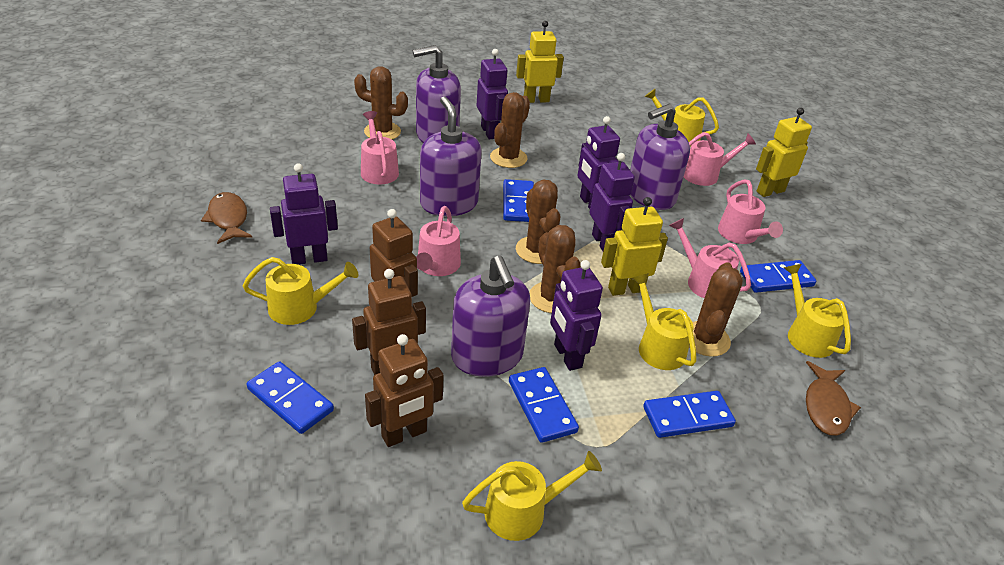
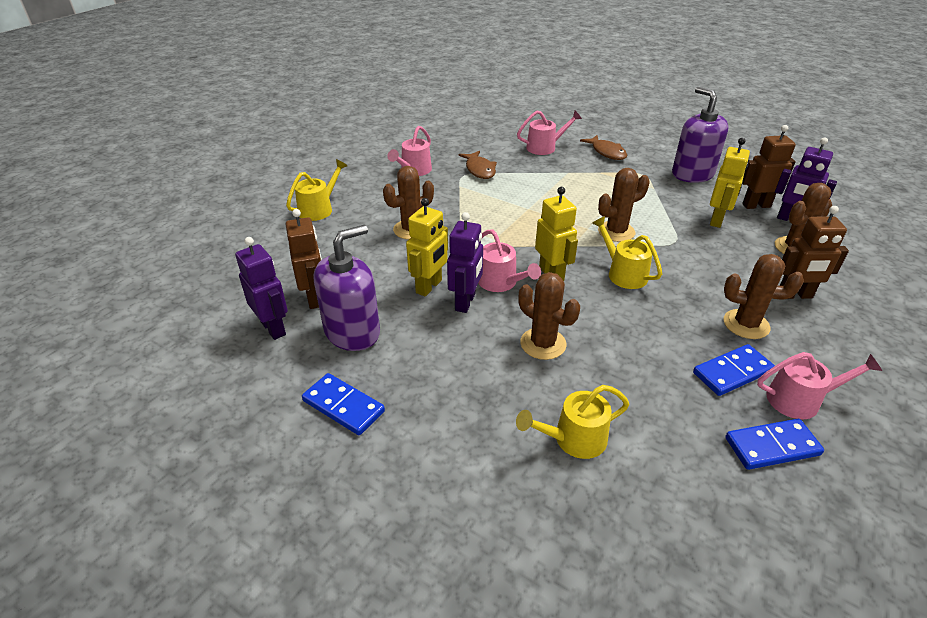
blue domino: 5 -> 3
pink watering can: 5 -> 4
purple robot: 5 -> 3
purple soap dispenser: 4 -> 2
yellow watering can: 5 -> 3

